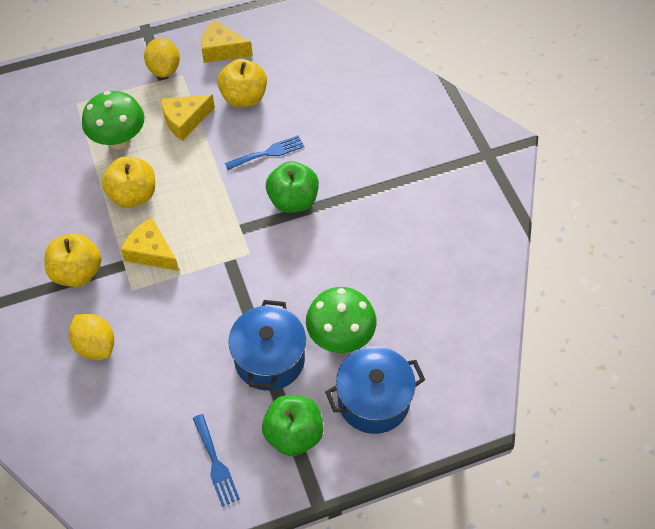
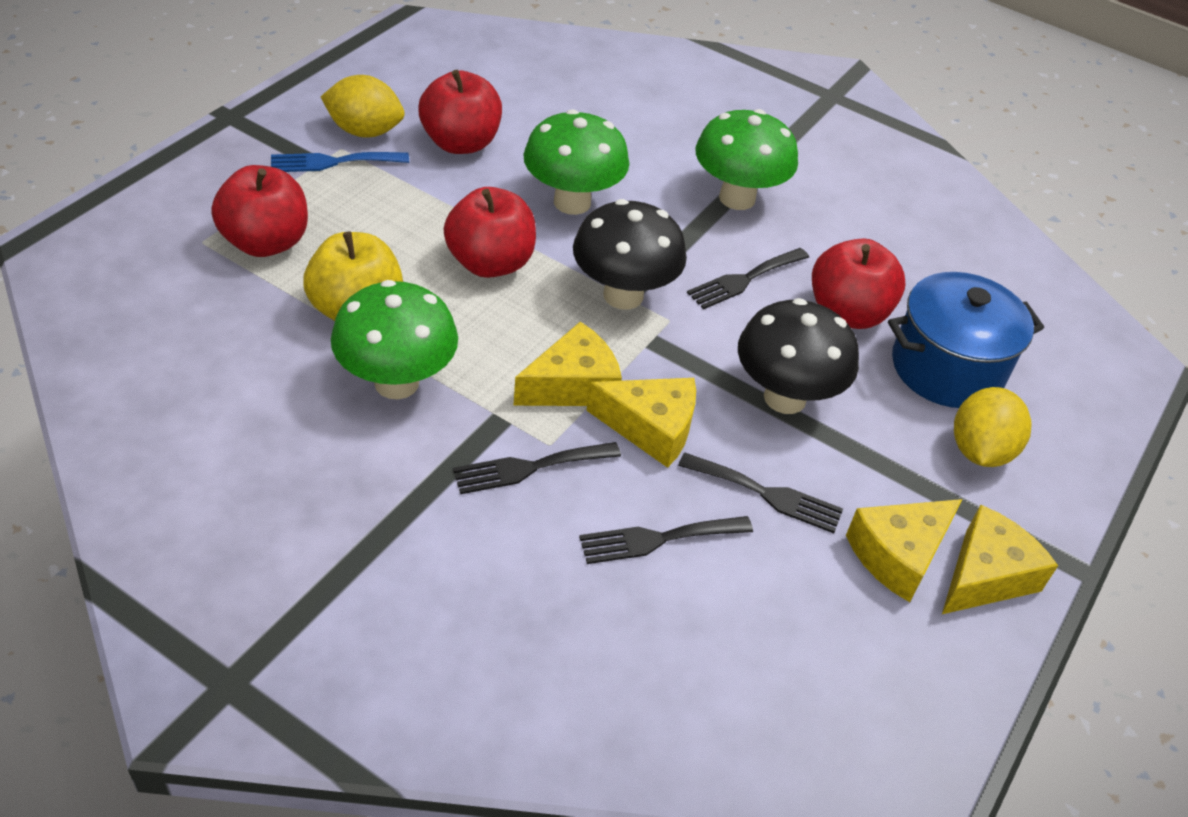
black fork: 0 -> 4
black mushroom: 0 -> 2
blue fork: 2 -> 1
blue pot: 2 -> 1
green apple: 2 -> 0
green mushroom: 2 -> 3
red apple: 0 -> 4
yellow apple: 3 -> 1
yellow cheese: 3 -> 4

